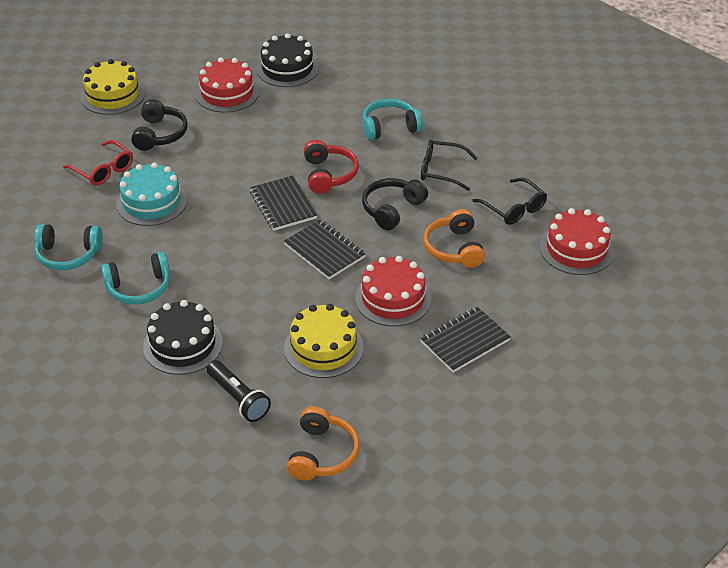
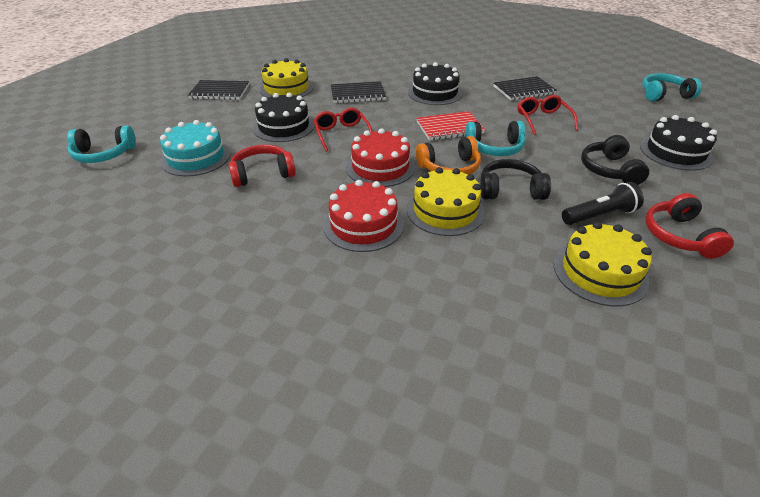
black cake: 2 -> 3
black glasses: 2 -> 0
orange headphones: 2 -> 1
red cake: 3 -> 2
red glasses: 1 -> 2
red headphones: 1 -> 2
red notebook: 0 -> 1
yellow cake: 2 -> 3

